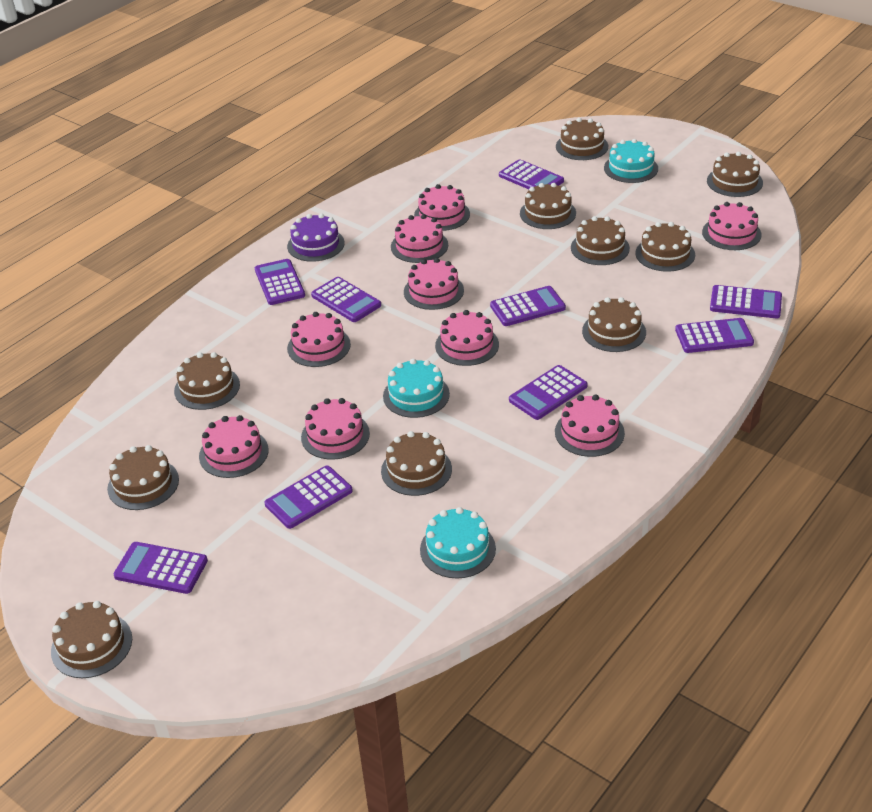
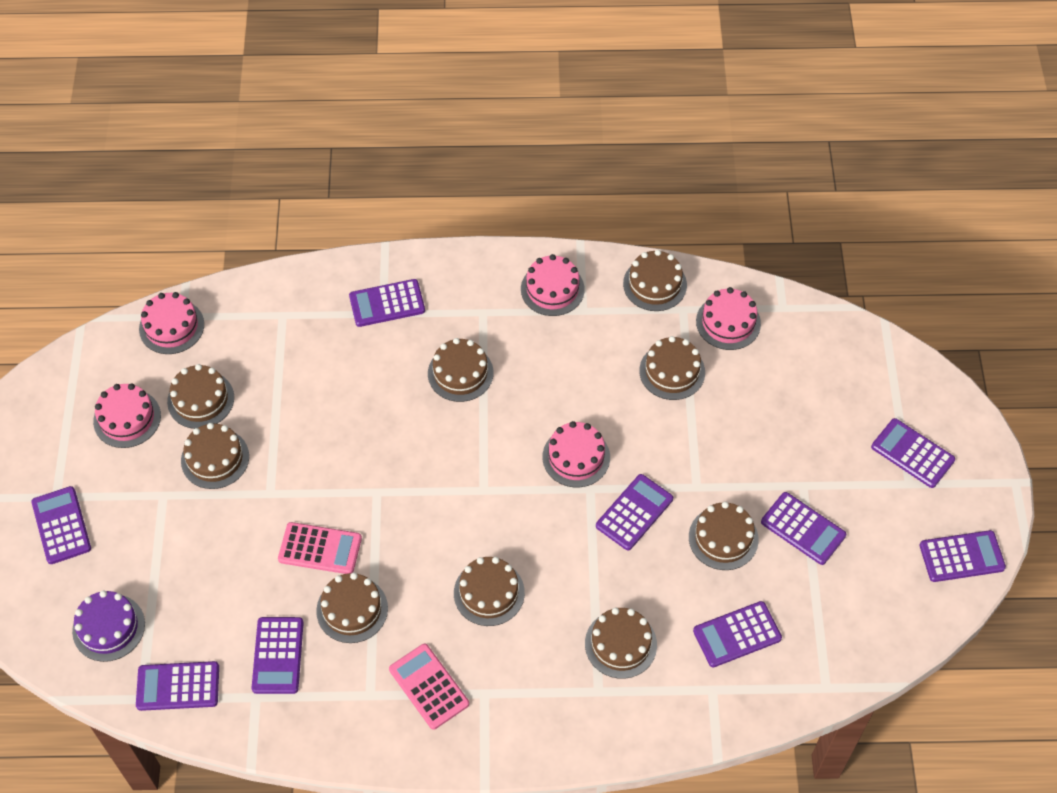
brown cake: 10 -> 9
pink cake: 9 -> 5
pink calculator: 0 -> 2
turquoise cake: 3 -> 0

